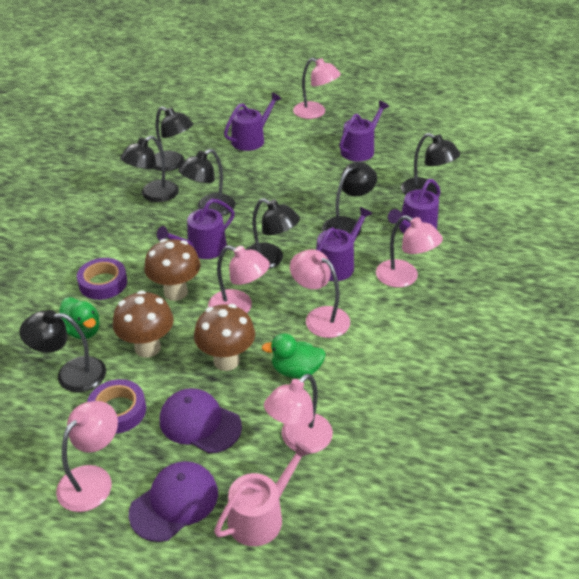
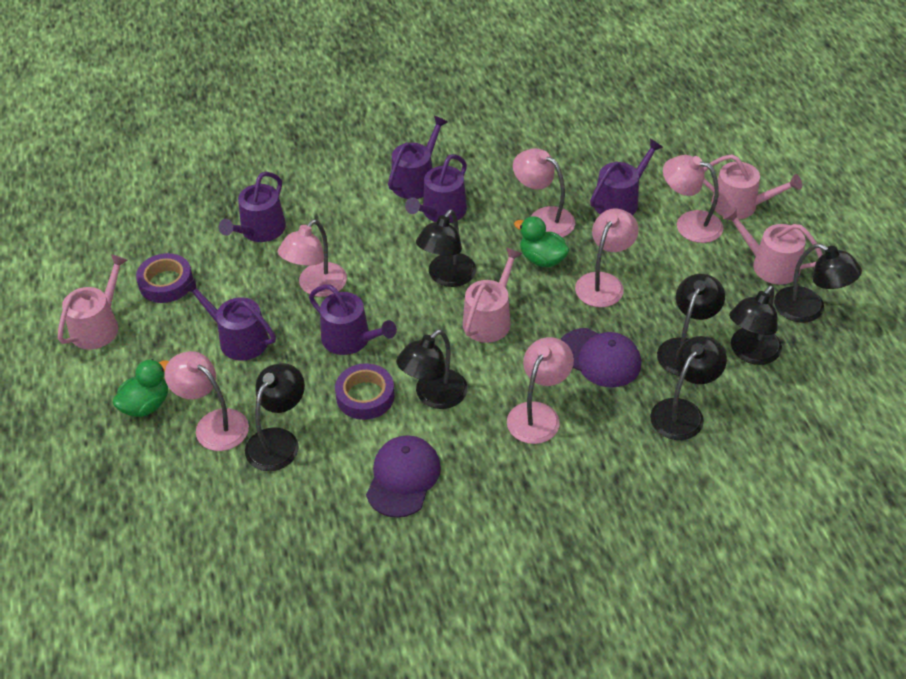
brown mushroom: 3 -> 0
pink watering can: 1 -> 4
purple watering can: 5 -> 6

